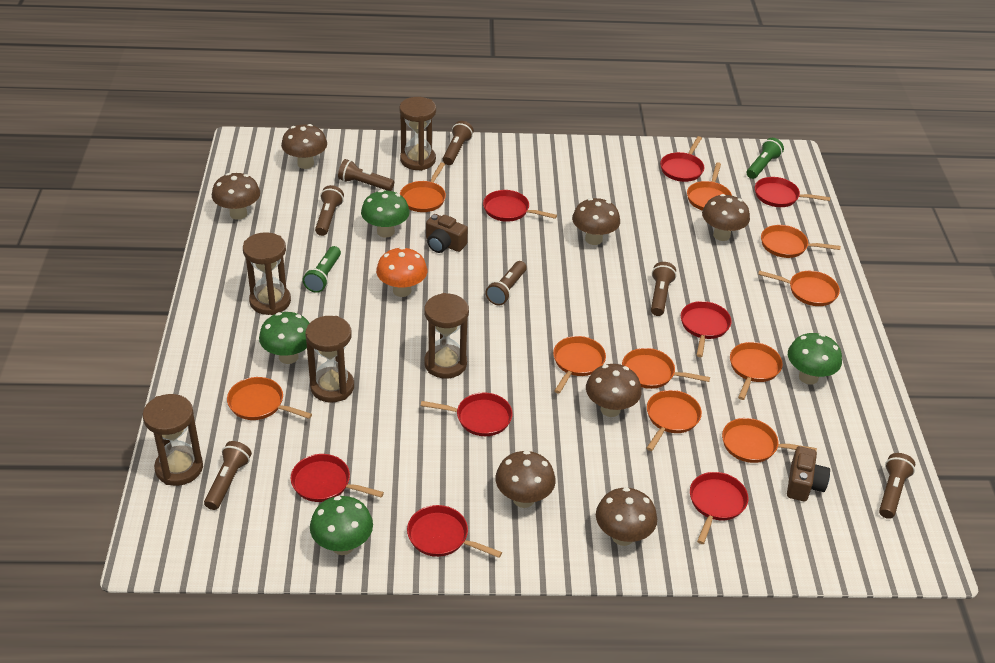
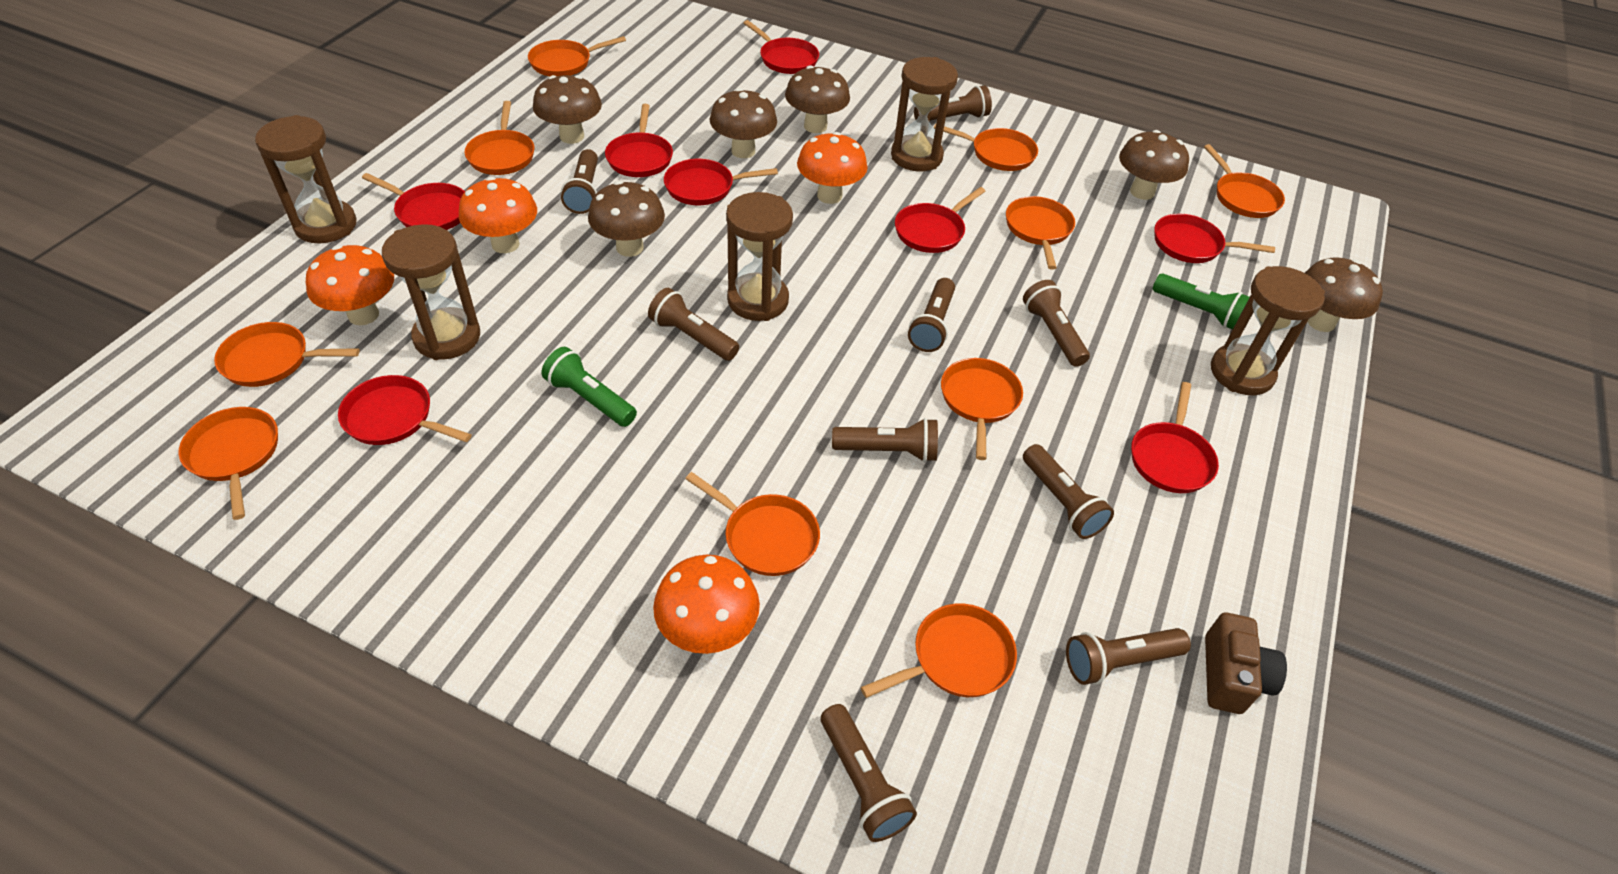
brown camera: 2 -> 1
brown flashlight: 7 -> 9
brown mushroom: 7 -> 6
green mushroom: 4 -> 0
orange mushroom: 1 -> 4

